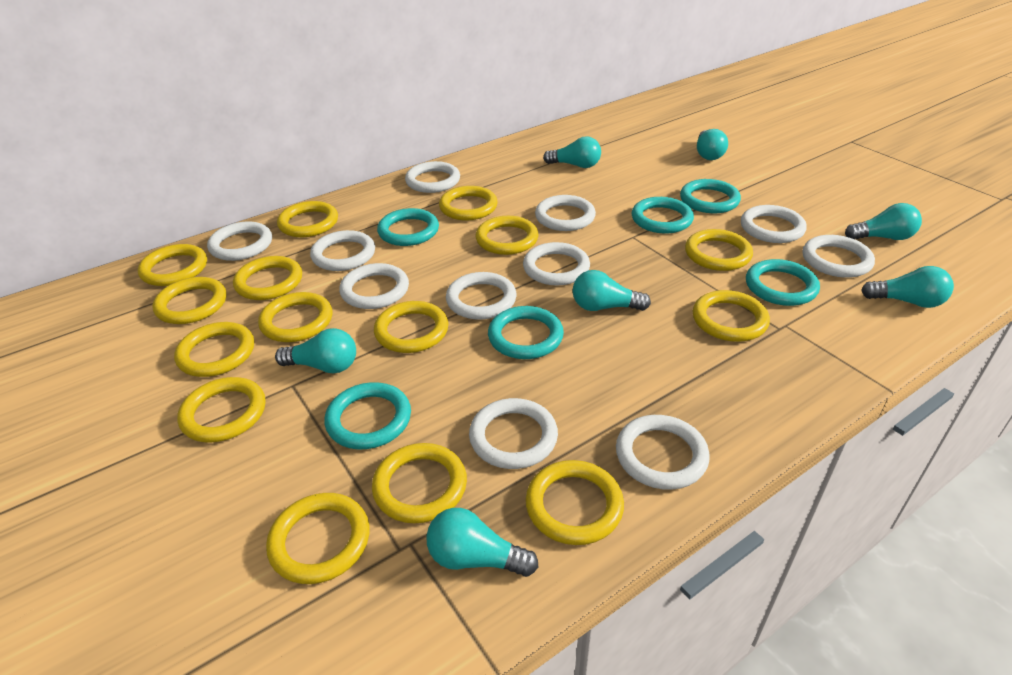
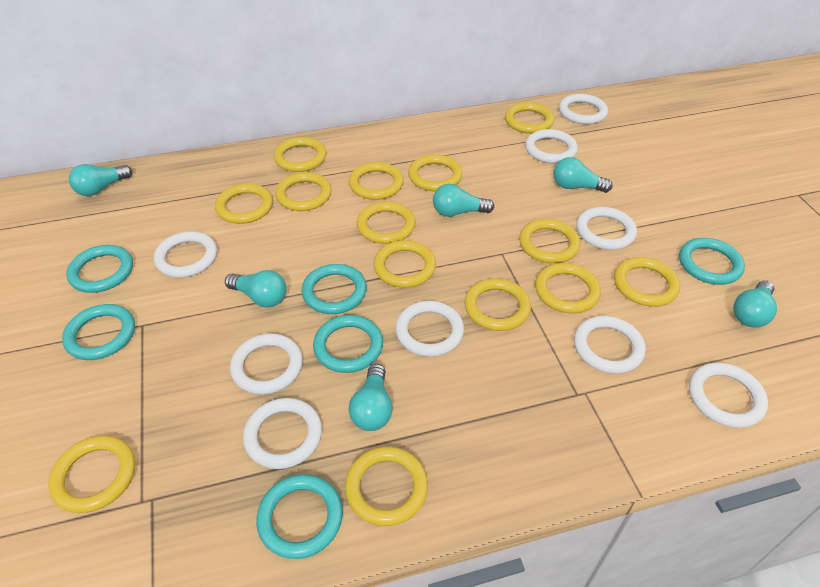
turquoise light bulb: 7 -> 6
white ring: 11 -> 9
yellow ring: 15 -> 14

